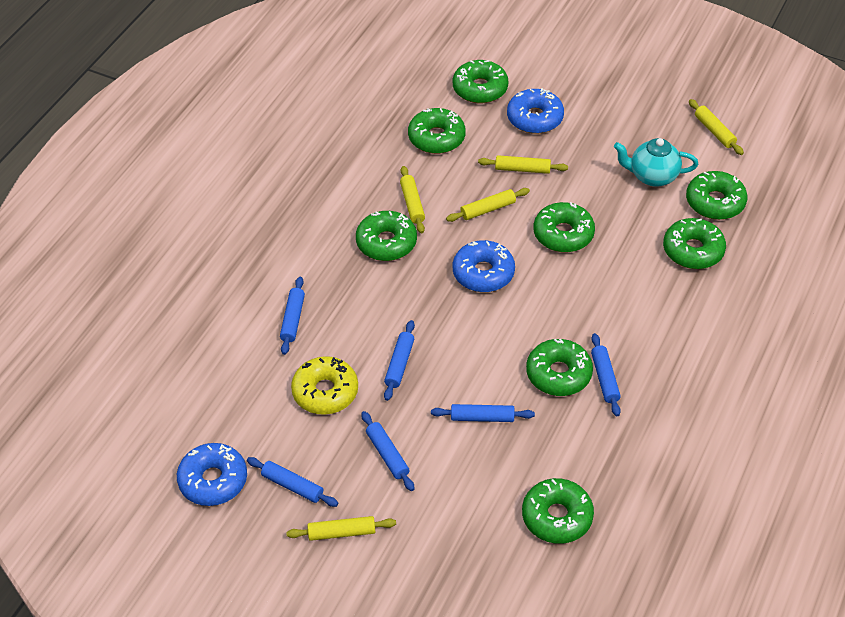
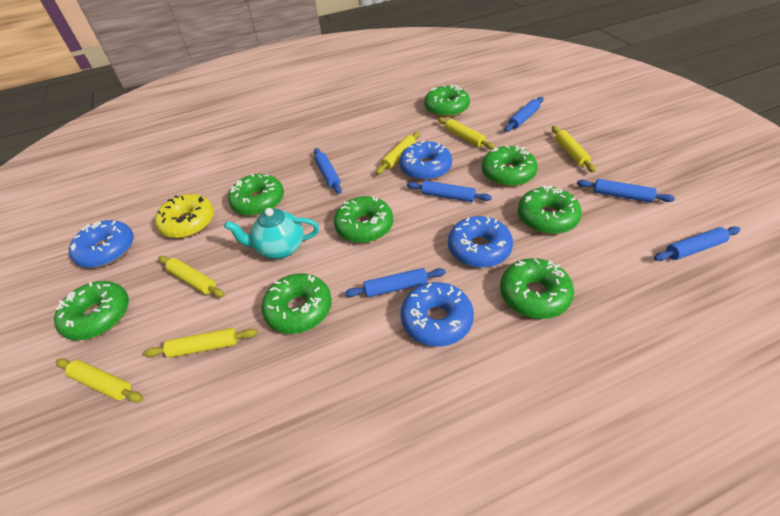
blue donut: 3 -> 4
yellow rolling pin: 5 -> 6

